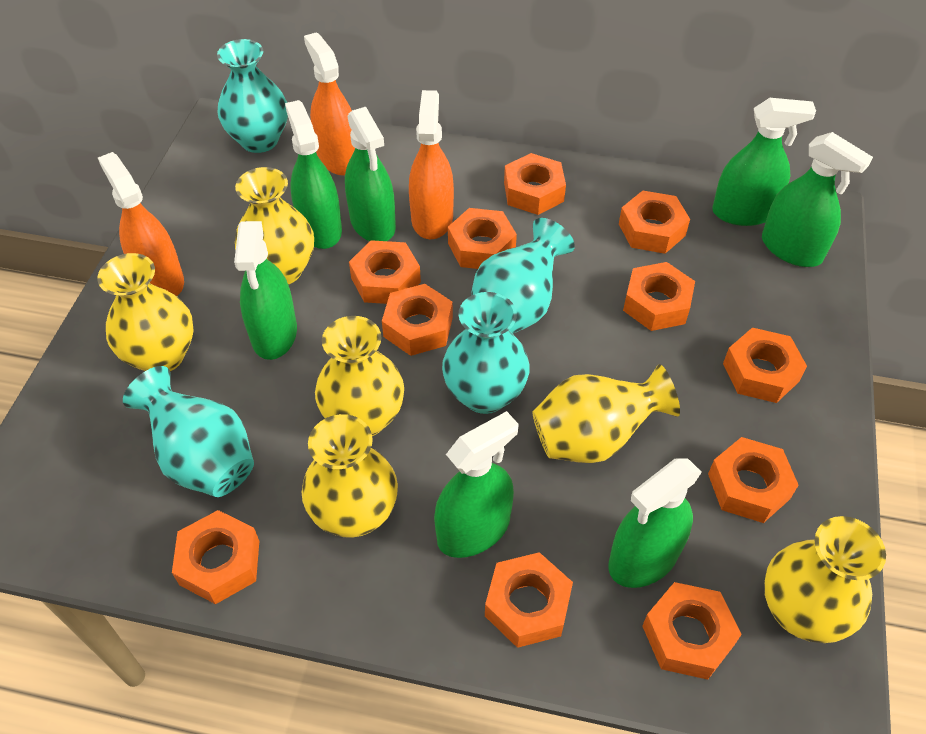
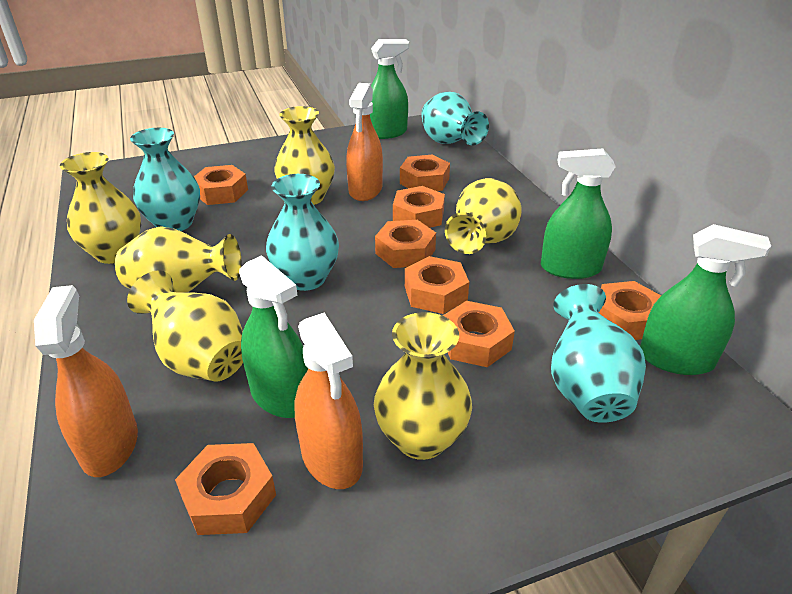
green spray bottle: 7 -> 4
orange nut: 11 -> 8

